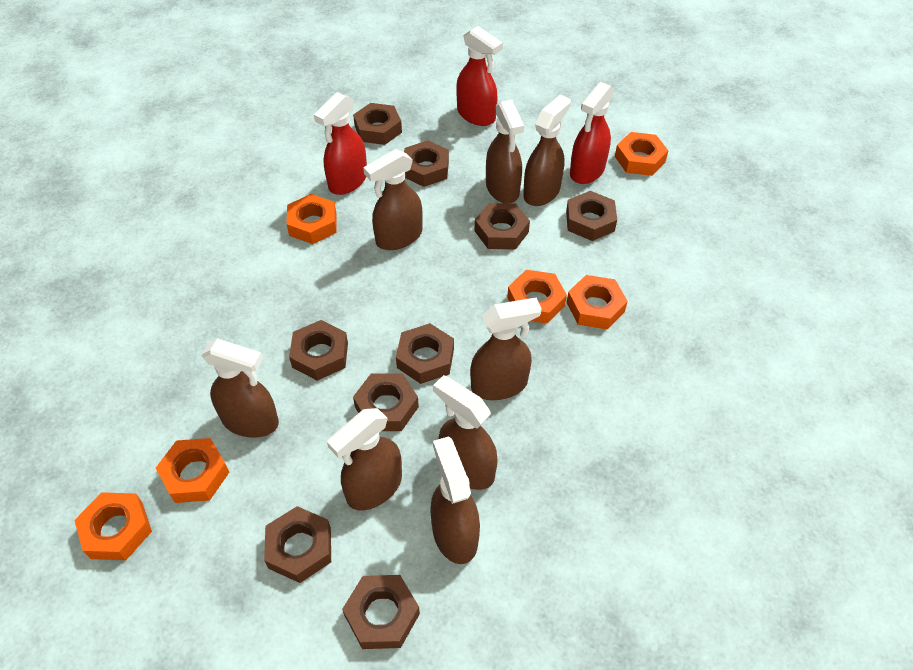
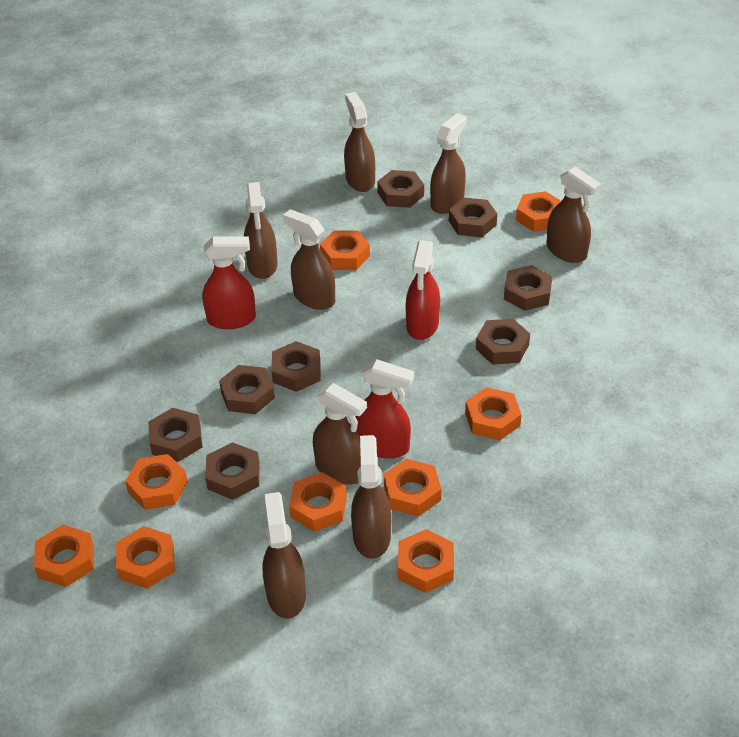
brown nut: 9 -> 8
orange nut: 6 -> 9

